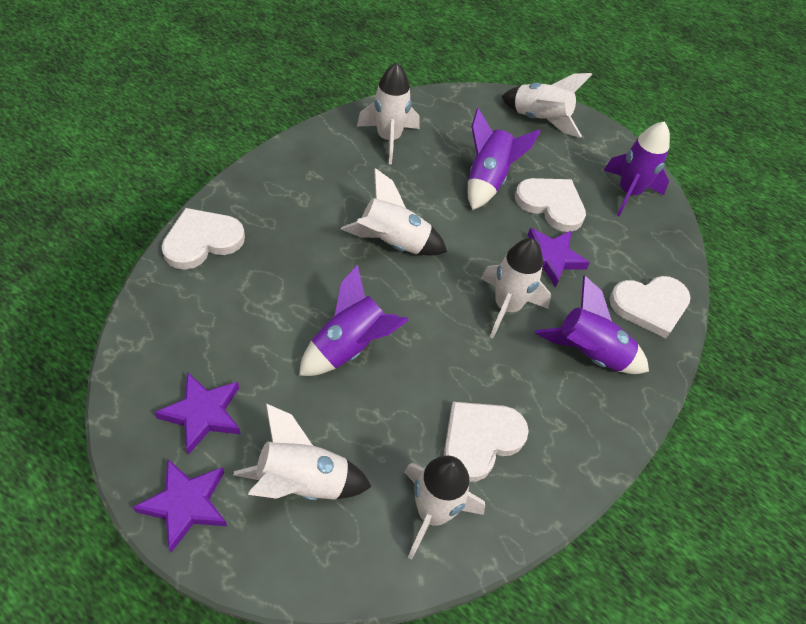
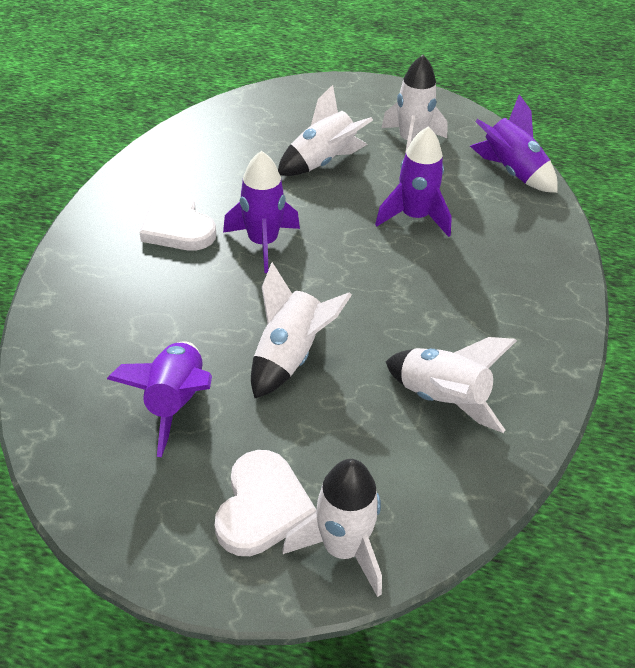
purple star: 3 -> 0
white heart: 4 -> 2
white rocket: 6 -> 5

